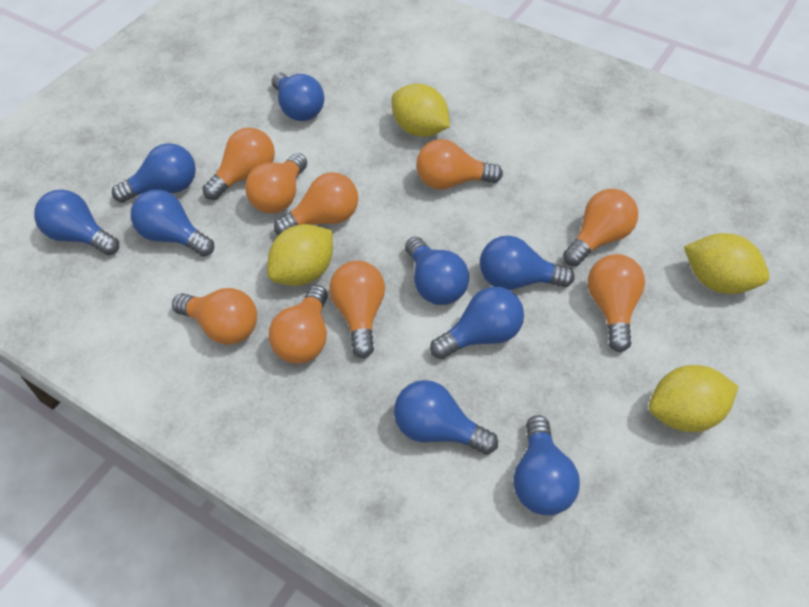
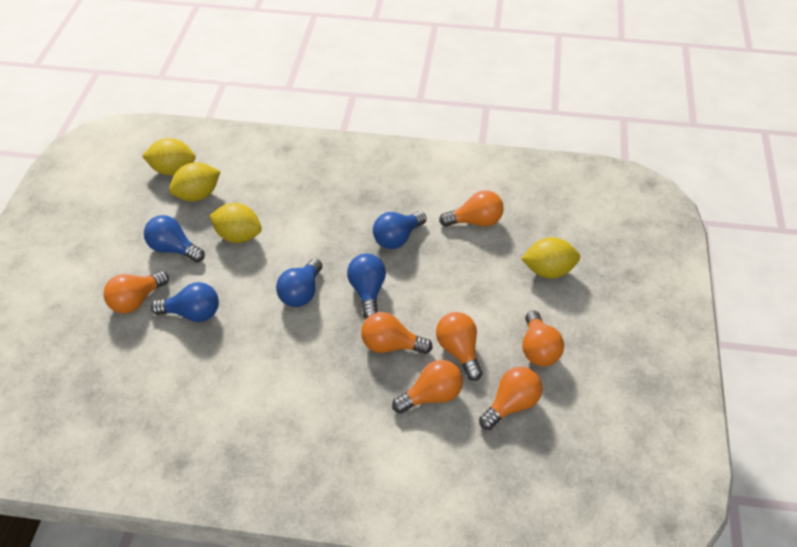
blue light bulb: 9 -> 5
orange light bulb: 9 -> 7

